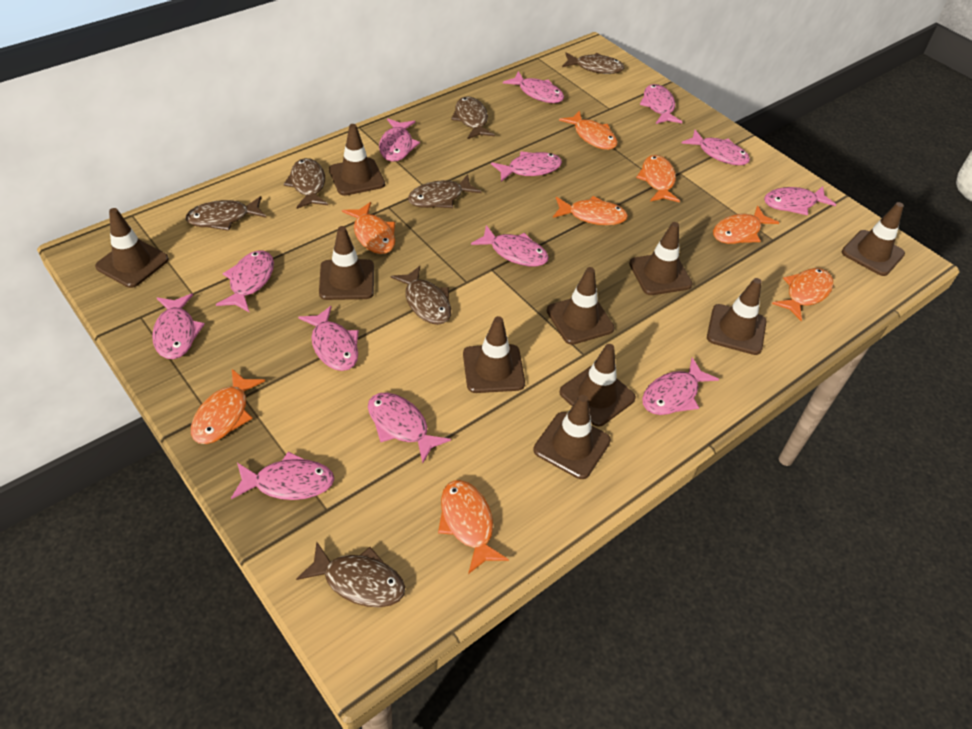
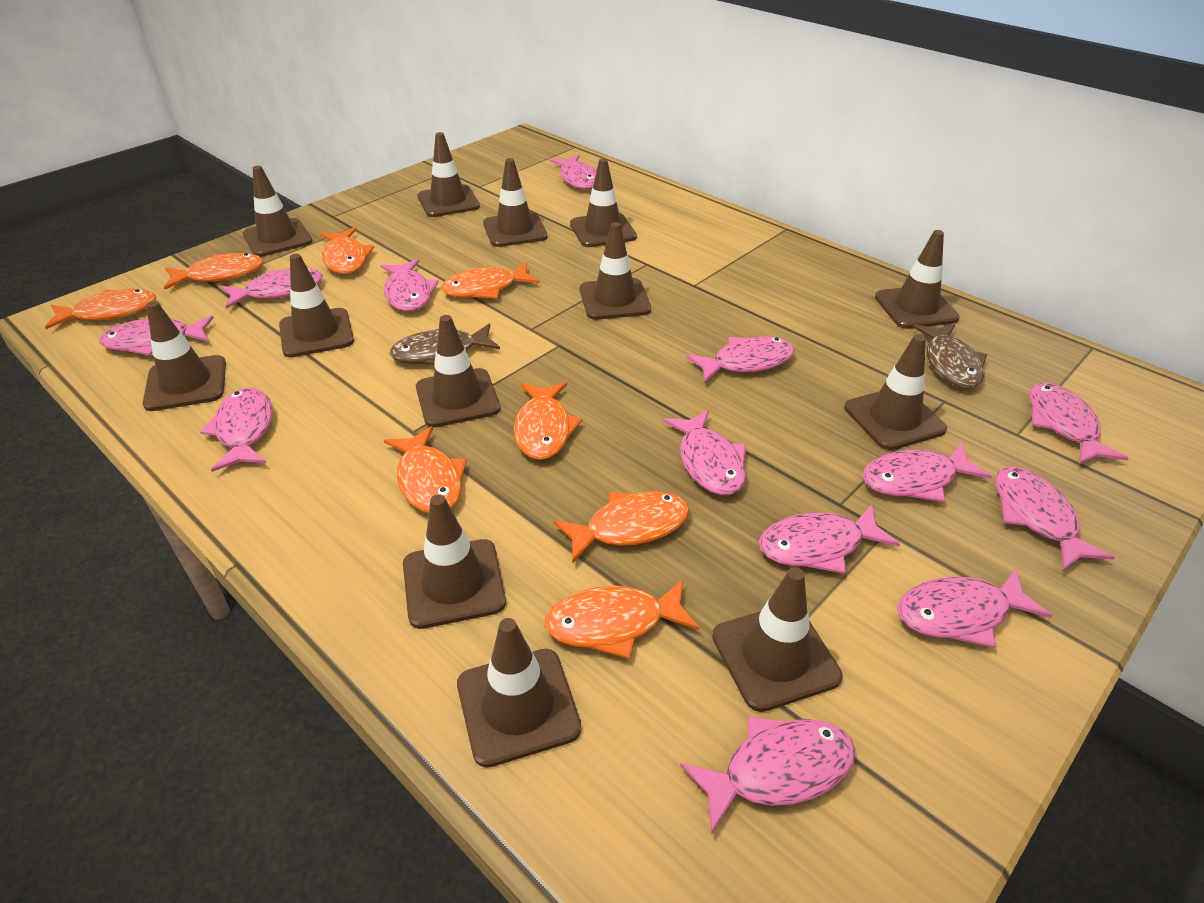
brown fish: 7 -> 2
brown traffic cone: 10 -> 13

